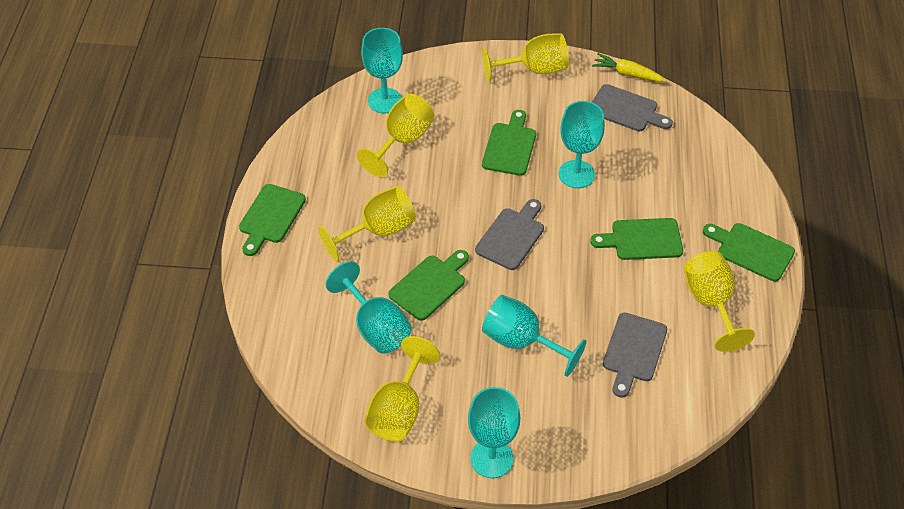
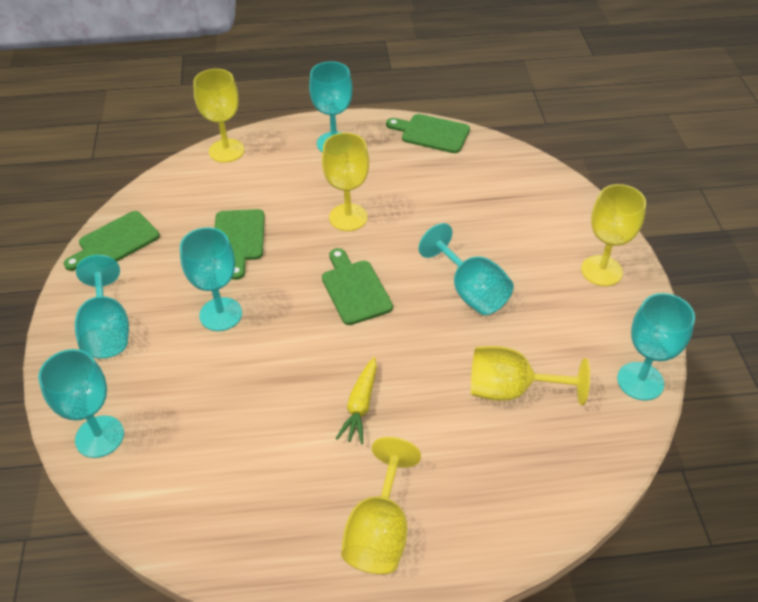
green cutting board: 5 -> 4
grey cutting board: 3 -> 0
turquoise goblet: 5 -> 6

